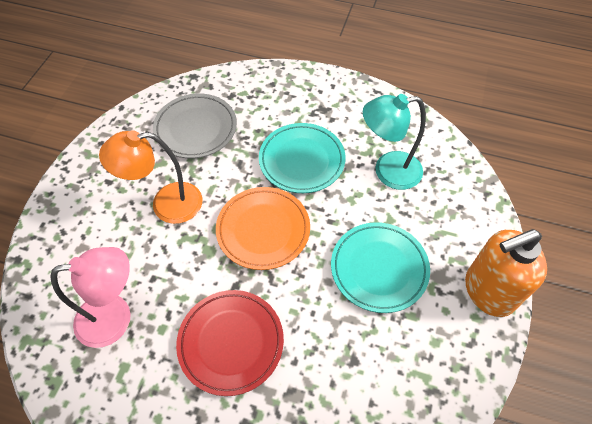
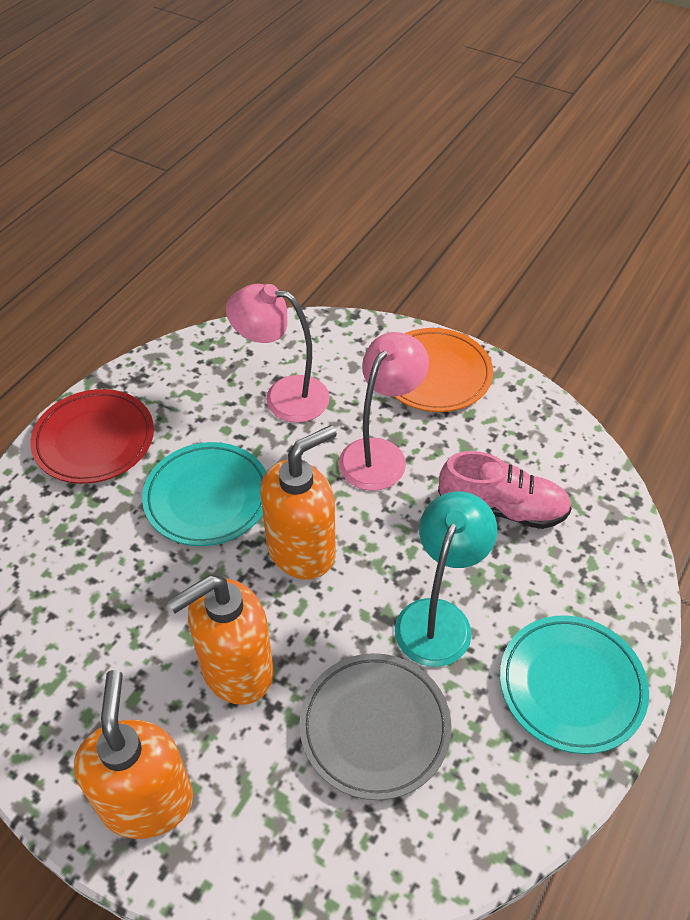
orange lamp: 1 -> 0
orange soap dispenser: 1 -> 3
pink lamp: 1 -> 2
pink shoe: 0 -> 1

